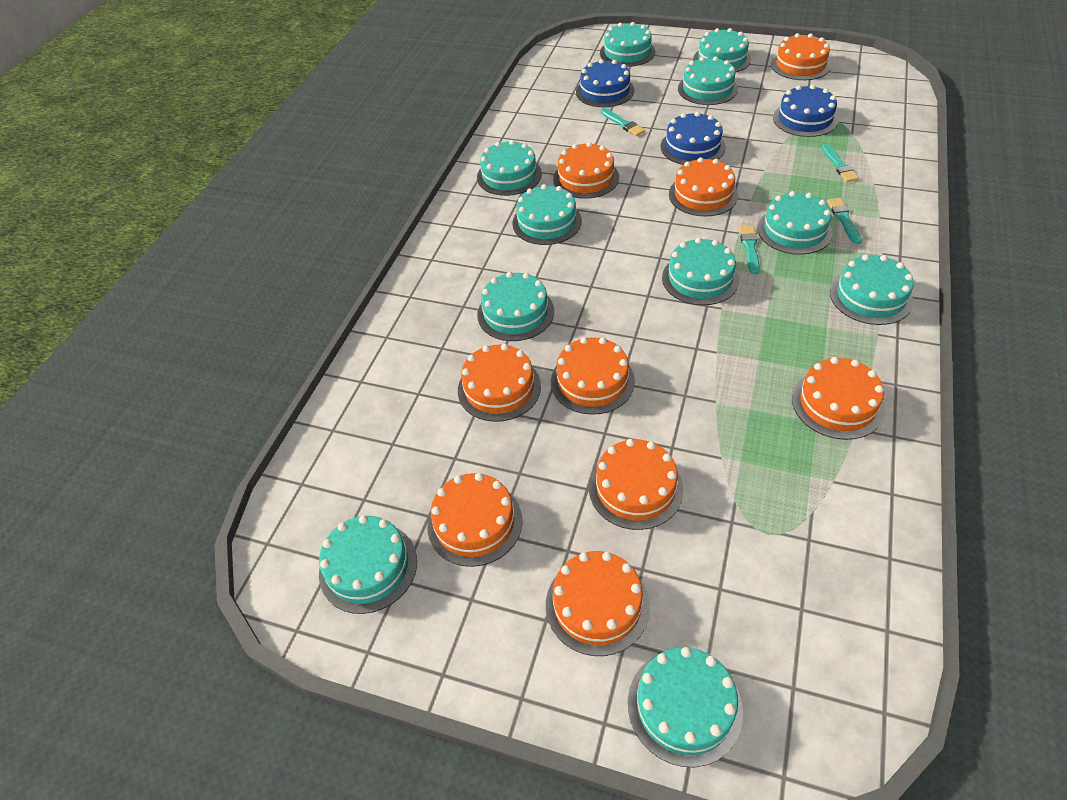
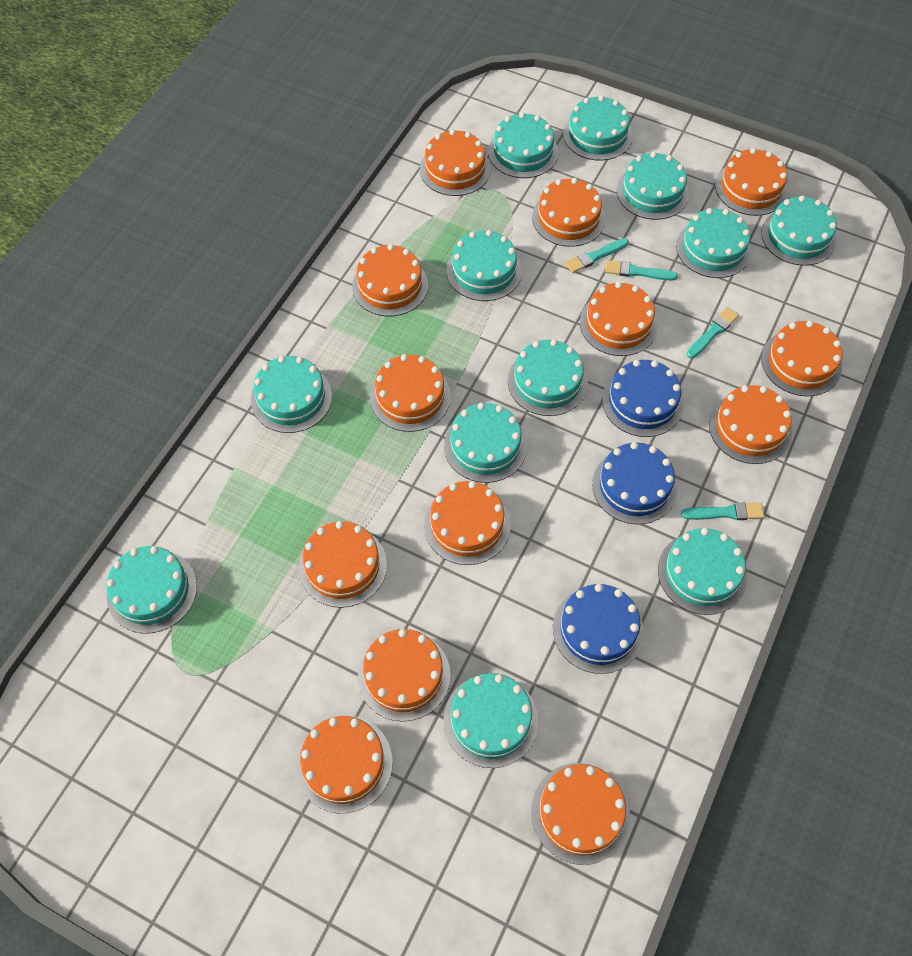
orange cake: 9 -> 13
turquoise cake: 11 -> 12

